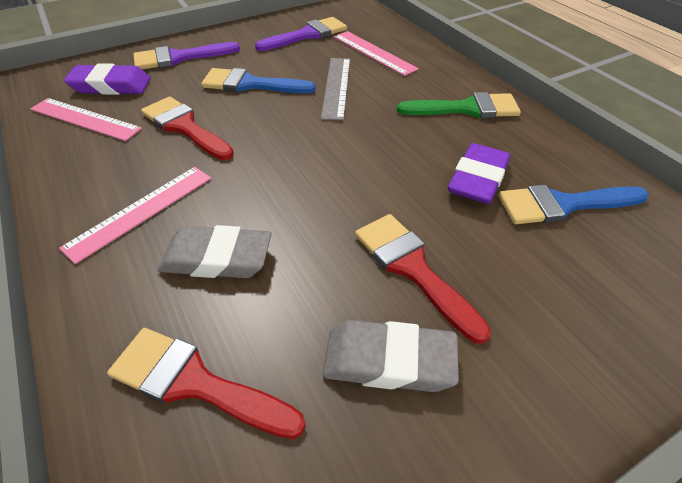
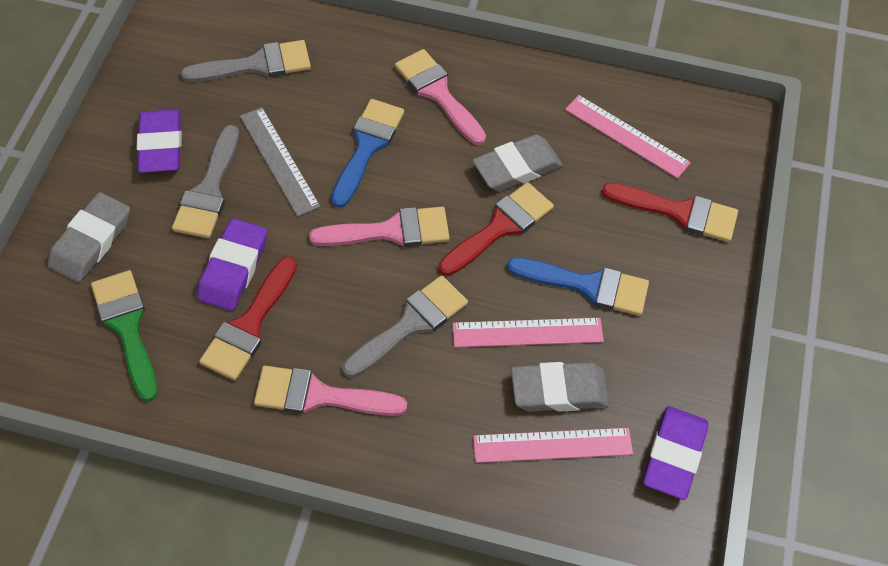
grey brush: 0 -> 3
grey eraser: 2 -> 3
pink brush: 0 -> 3
purple brush: 2 -> 0
purple eraser: 2 -> 3

